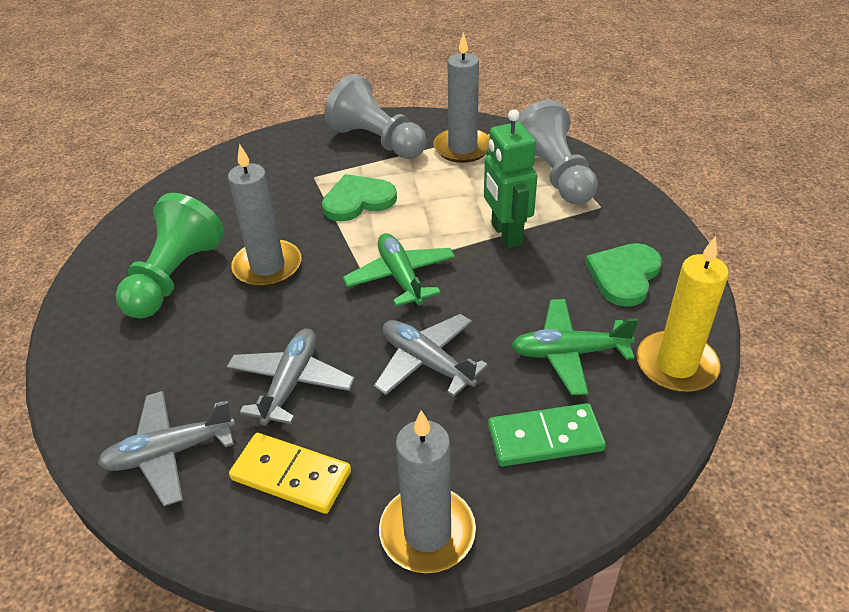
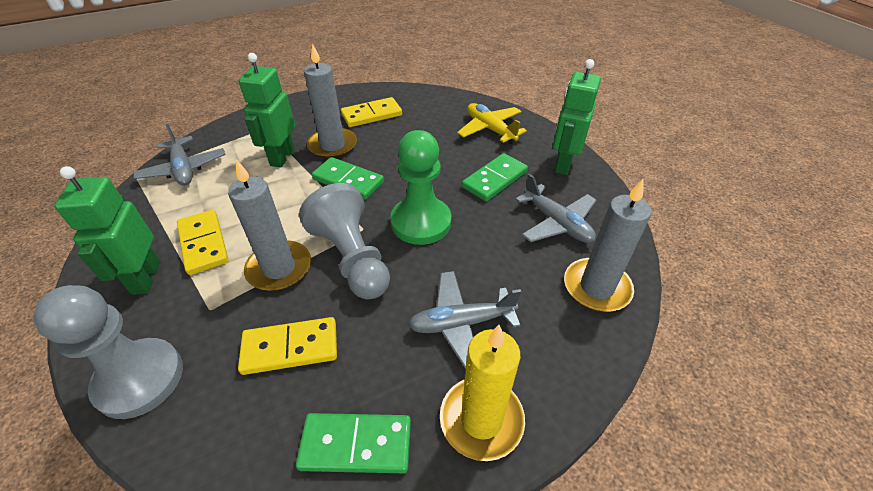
green domino: 1 -> 3
green heart: 2 -> 0
green plane: 2 -> 0
green robot: 1 -> 3
yellow domino: 1 -> 3
yellow plane: 0 -> 1

